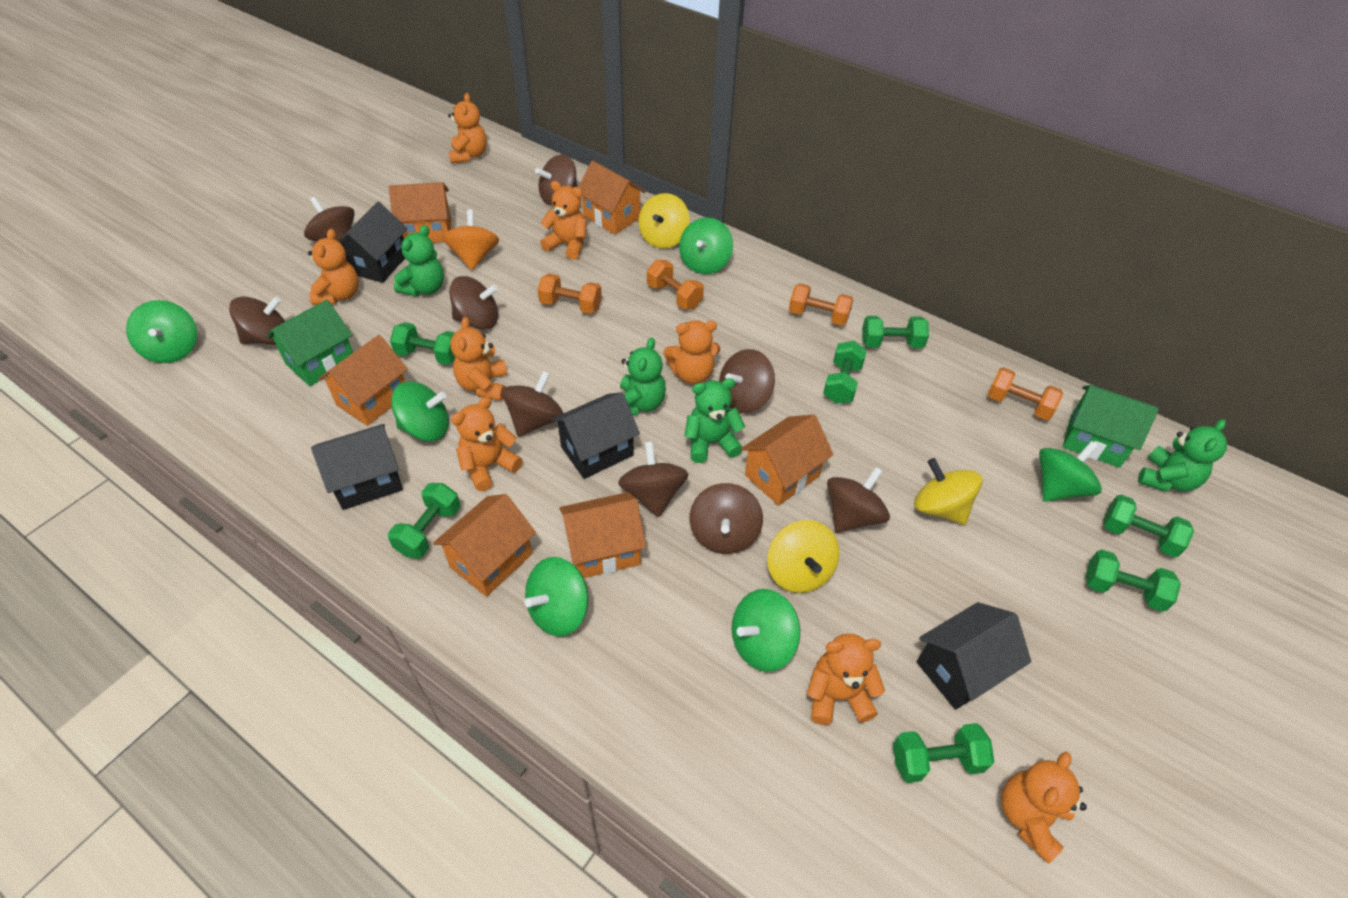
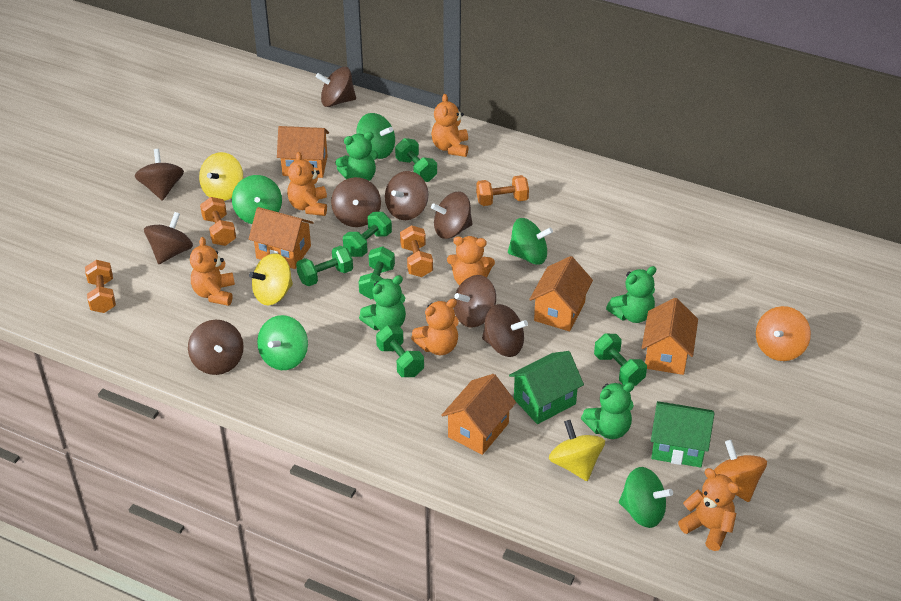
black house: 4 -> 0
green dumbbell: 7 -> 6
green spinning top: 6 -> 5
orange house: 6 -> 5
orange spinning top: 1 -> 2
orange teddy bear: 8 -> 6

